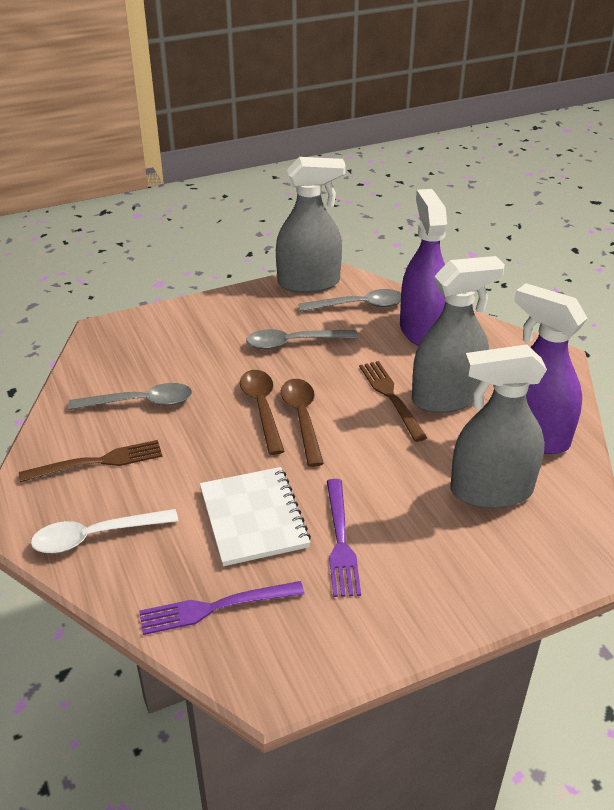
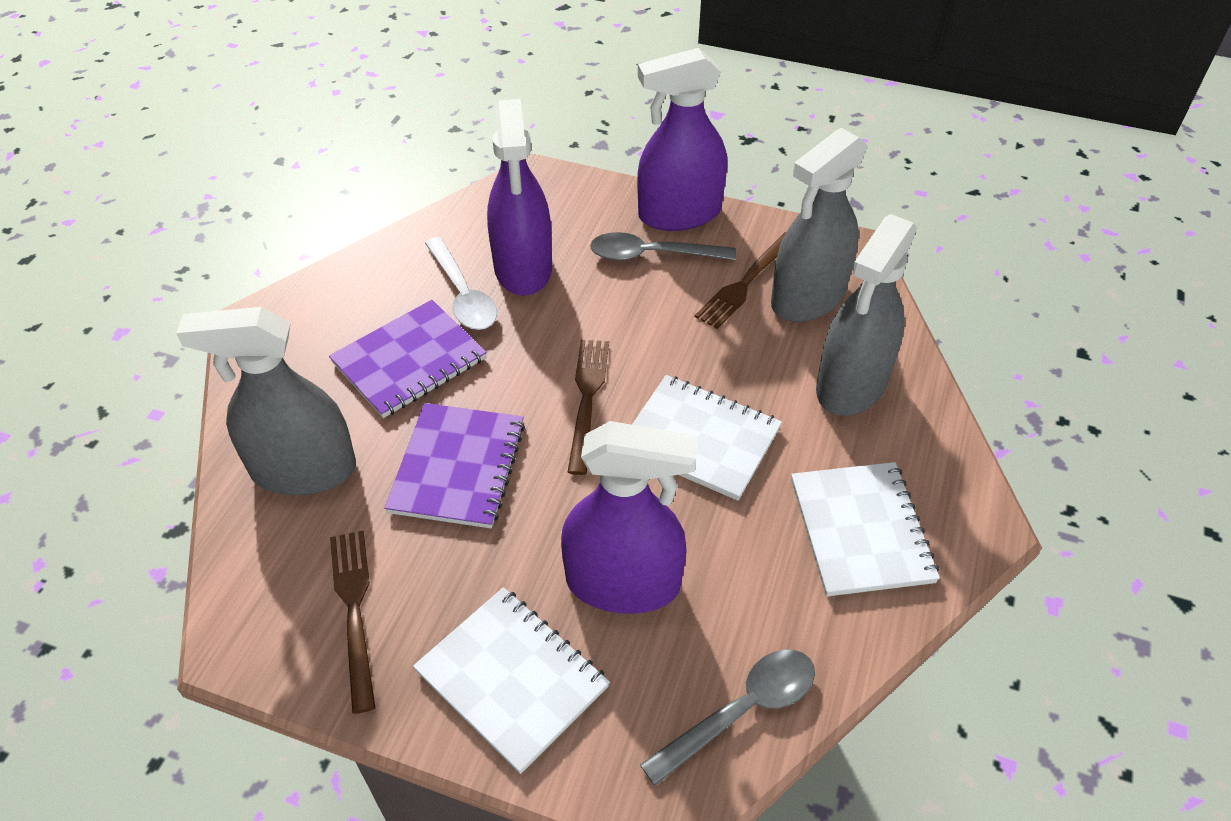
brown fork: 2 -> 3
brown spoon: 2 -> 0
grey spoon: 3 -> 2
purple fork: 2 -> 0
purple notebook: 0 -> 2
purple spray bottle: 2 -> 3
white notebook: 1 -> 3

